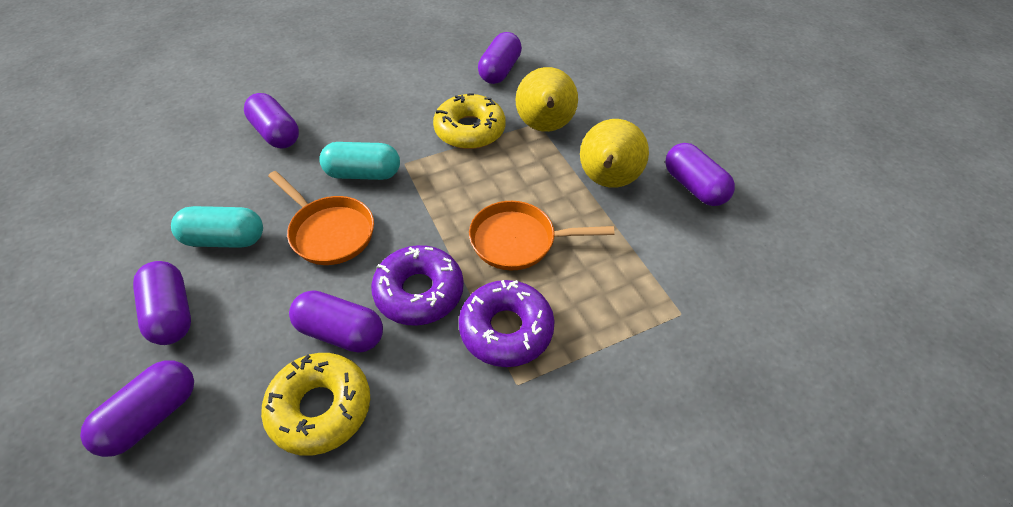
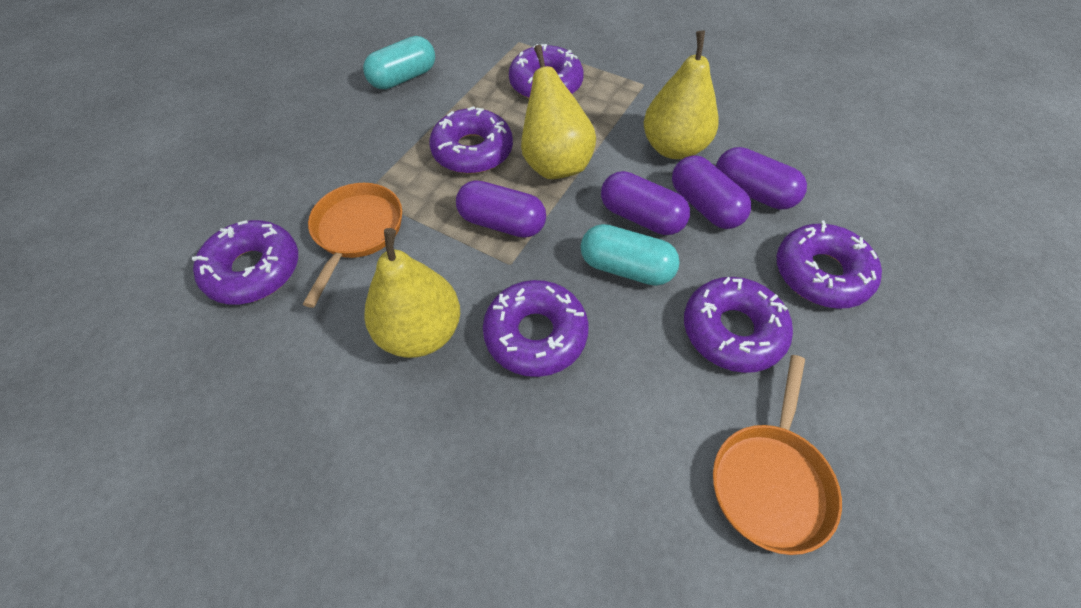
purple capsule: 6 -> 4
purple donut: 2 -> 6
yellow donut: 2 -> 0
yellow pear: 2 -> 3

